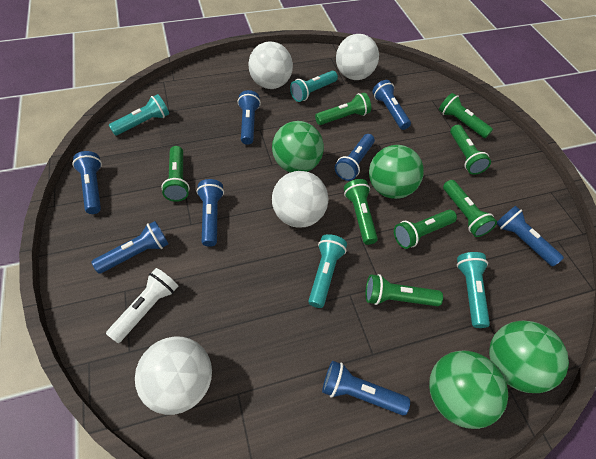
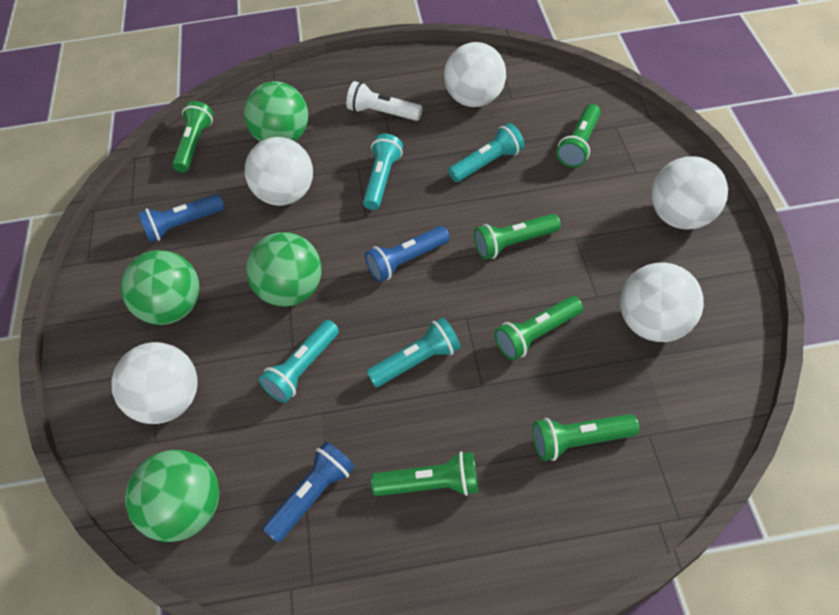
blue flashlight: 8 -> 3
green flashlight: 8 -> 6
white ball: 4 -> 5

